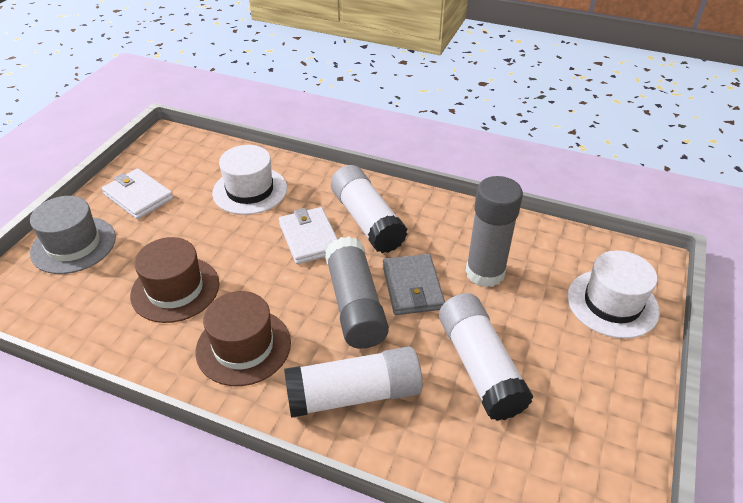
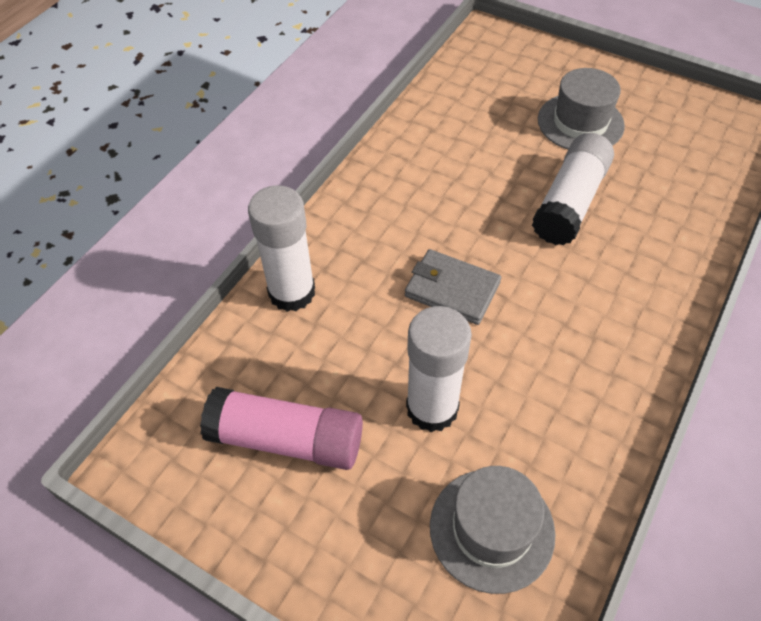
brown hat: 2 -> 0
grey glue stick: 2 -> 0
grey hat: 1 -> 2
pink glue stick: 0 -> 1
white hat: 2 -> 0
white wallet: 2 -> 0

